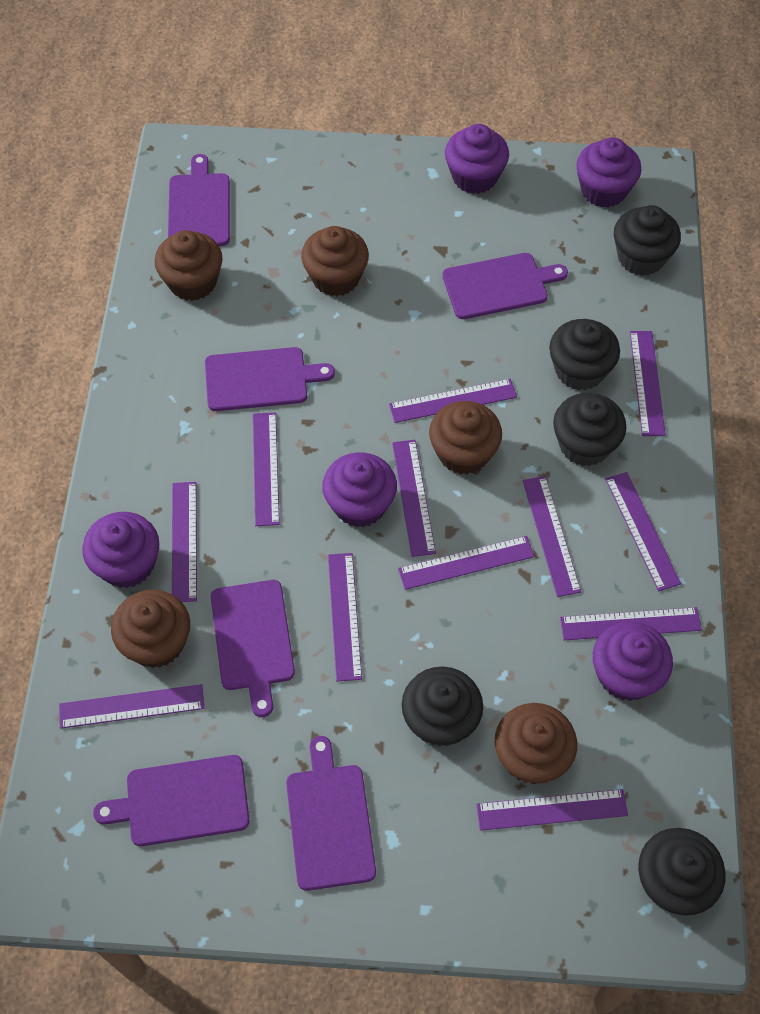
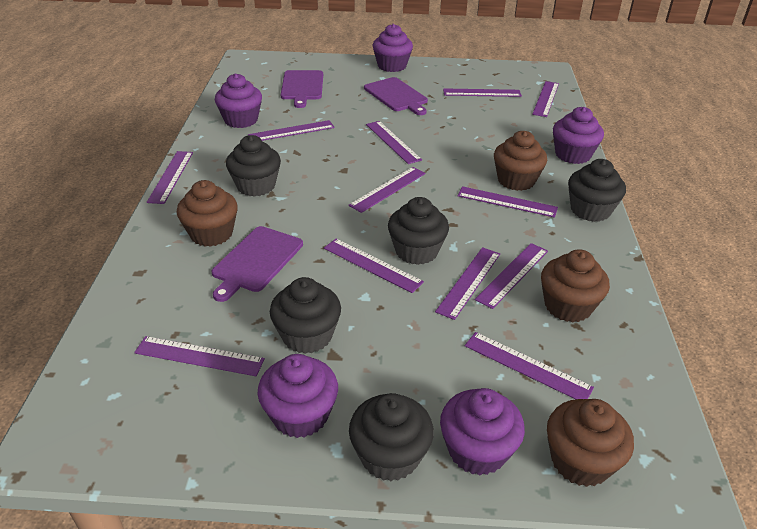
brown cupcake: 5 -> 4
purple cutting board: 6 -> 3

